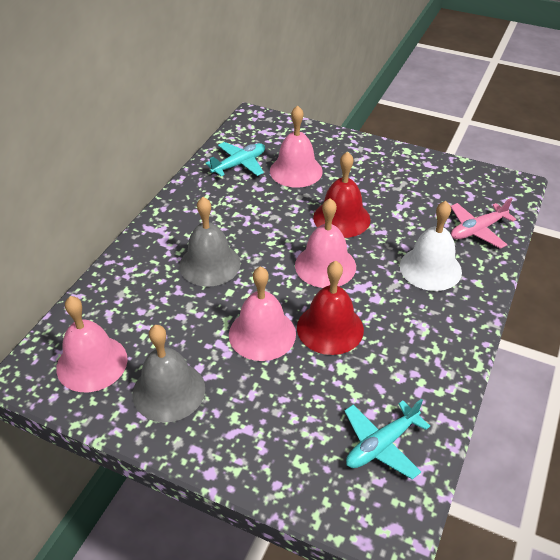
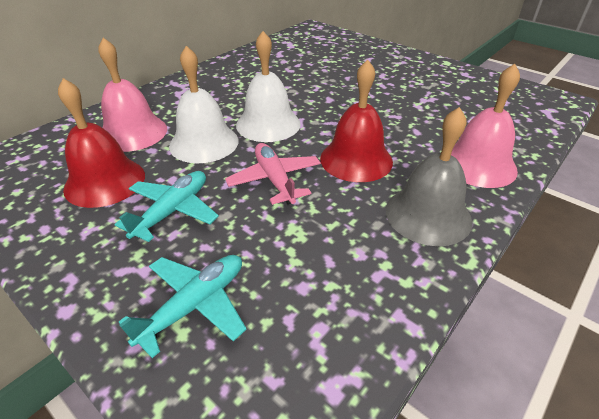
grey bell: 2 -> 1
pink bell: 4 -> 2
white bell: 1 -> 2

